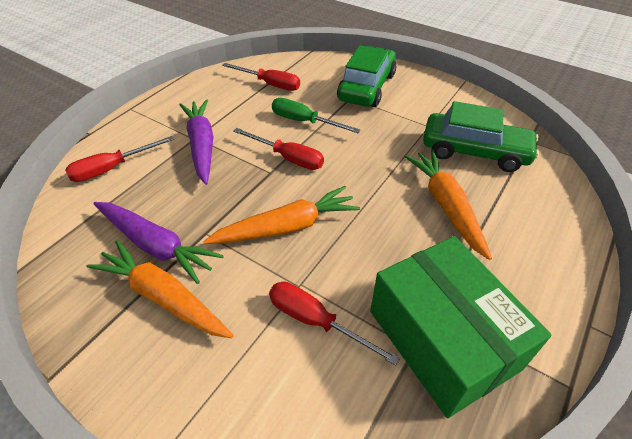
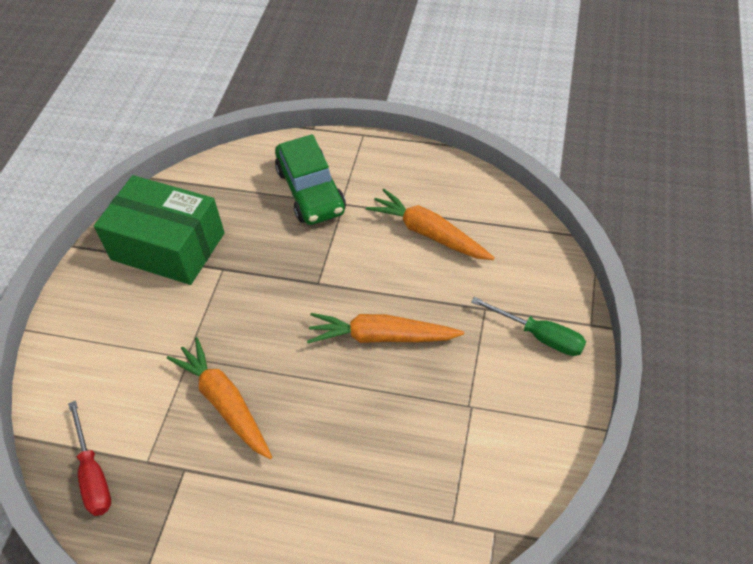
green car: 2 -> 1
purple carrot: 2 -> 0
red screwdriver: 4 -> 1

